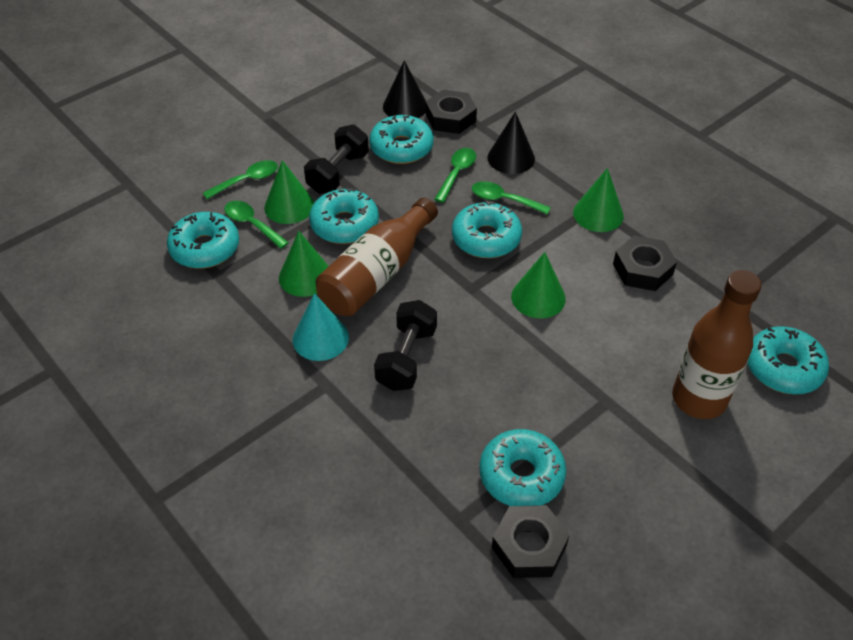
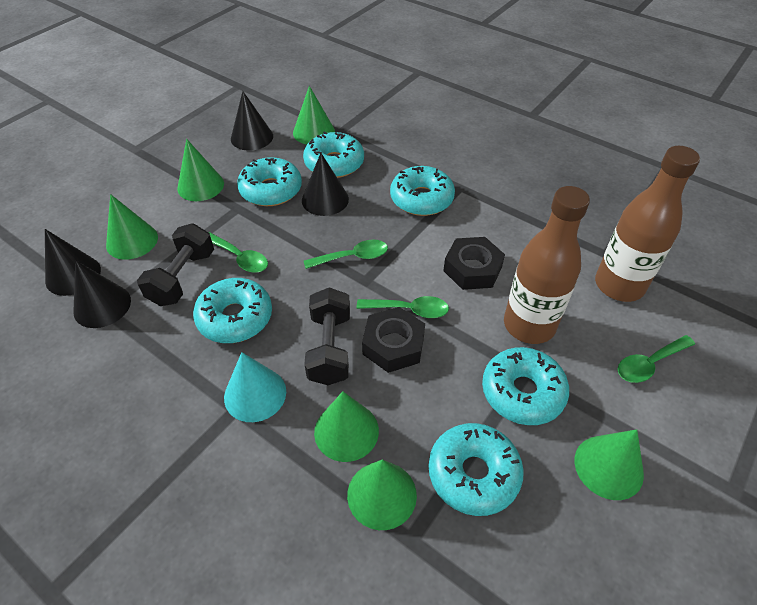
black cone: 2 -> 4
black nut: 3 -> 2
green cone: 4 -> 6

